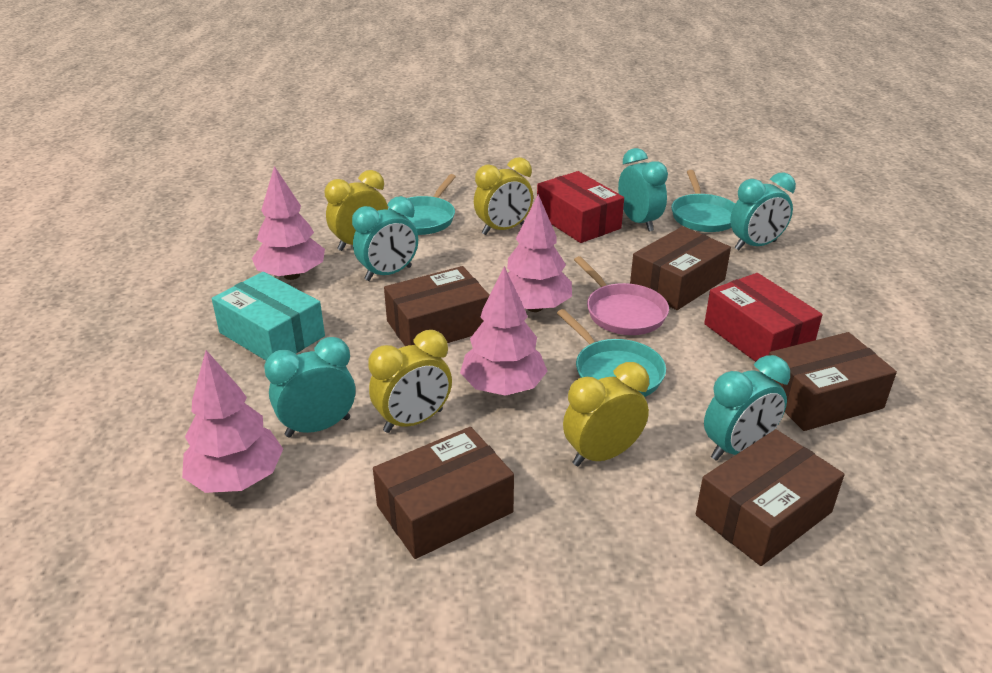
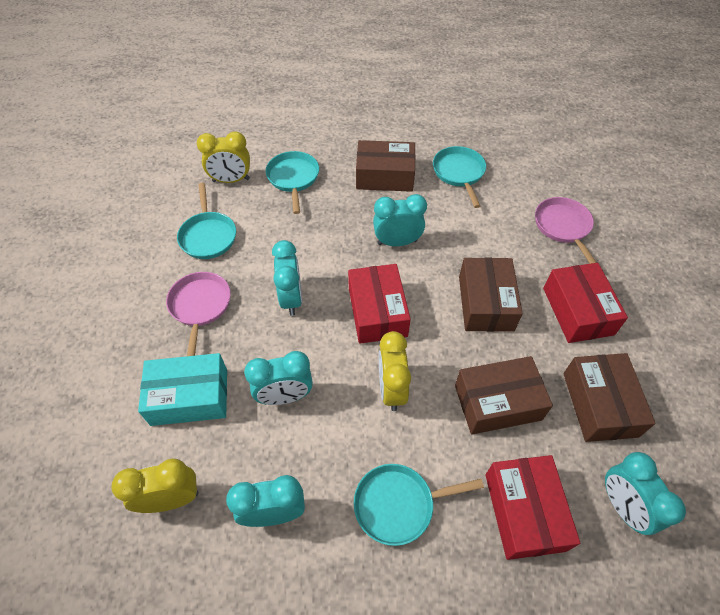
brown box: 5 -> 4
pink pan: 1 -> 2
pink tree: 4 -> 0
red box: 2 -> 3
turquoise pan: 3 -> 4
yellow clock: 4 -> 3

